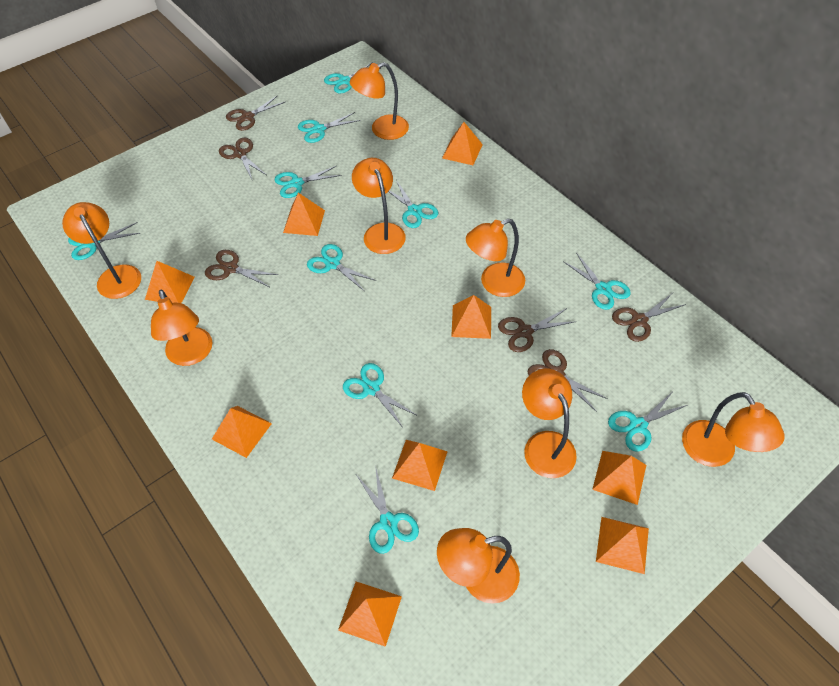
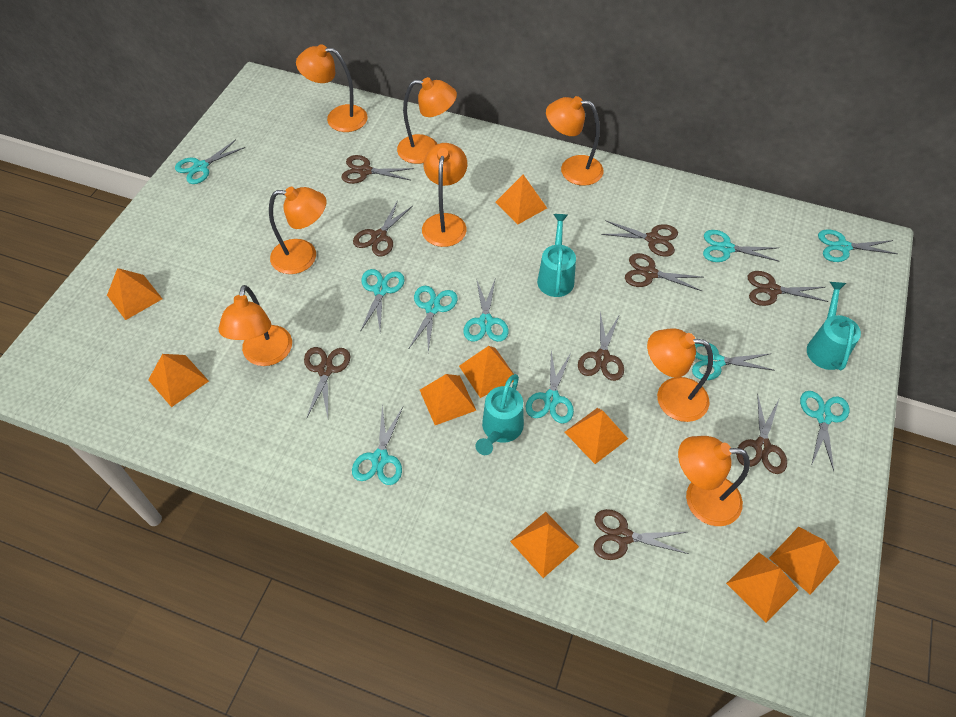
brown scissors: 6 -> 9
turquoise watering can: 0 -> 3

